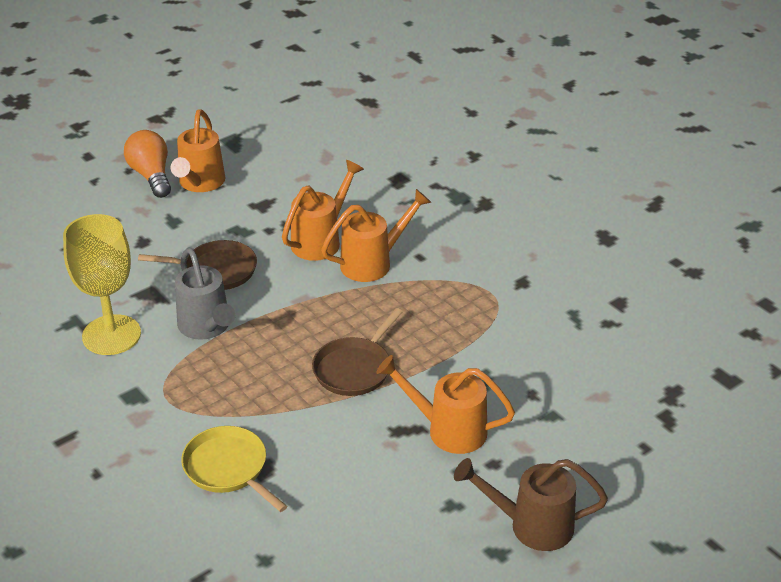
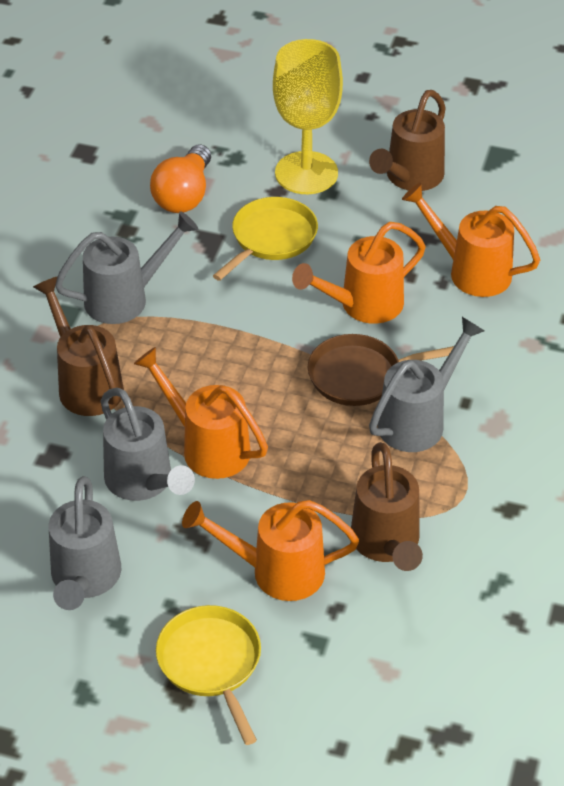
brown pan: 2 -> 1
brown watering can: 1 -> 3
grey watering can: 1 -> 4
yellow pan: 1 -> 2

